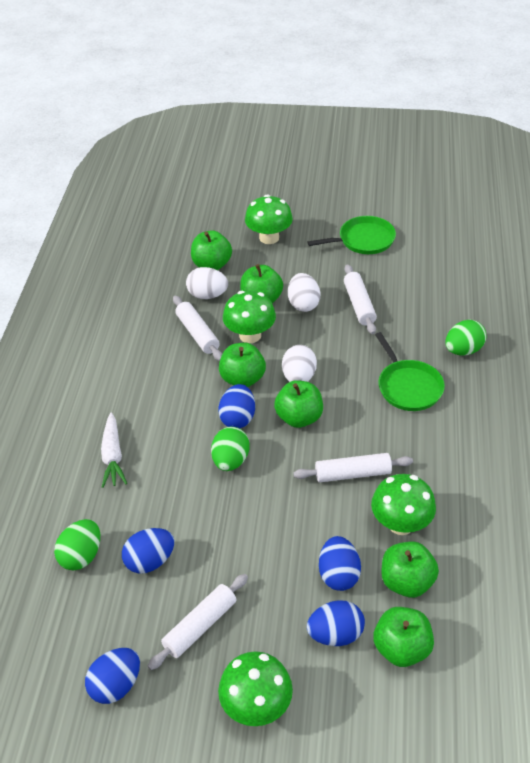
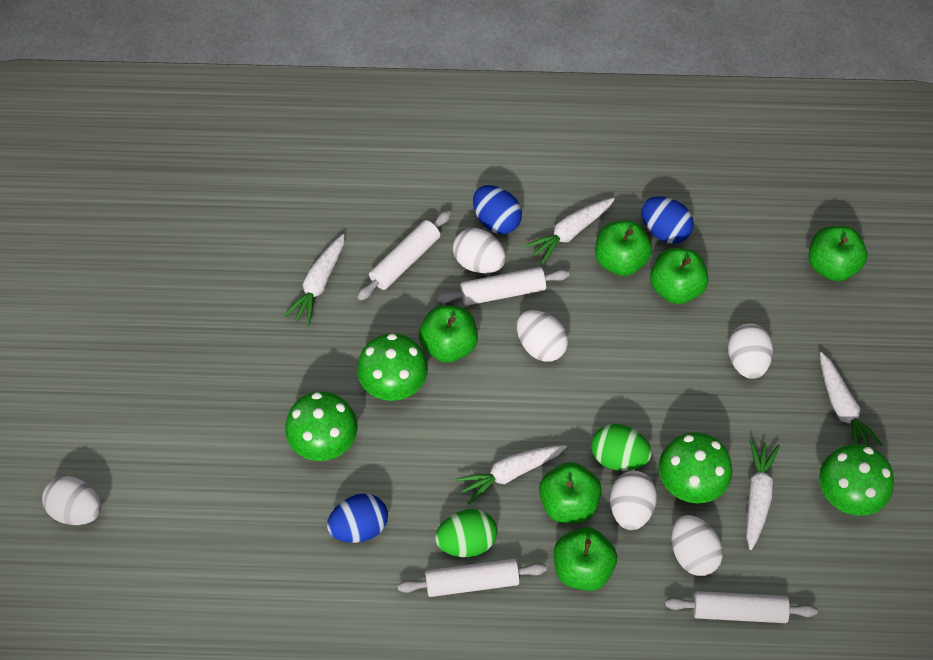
blue egg: 5 -> 3
green egg: 3 -> 2
green pan: 2 -> 0
white carrot: 1 -> 5
white egg: 3 -> 6

